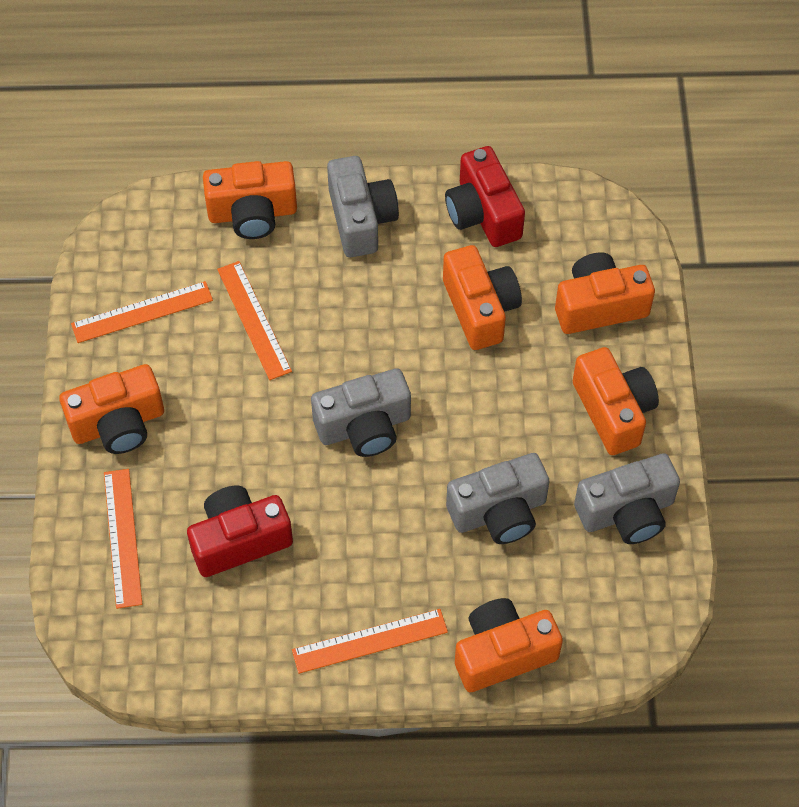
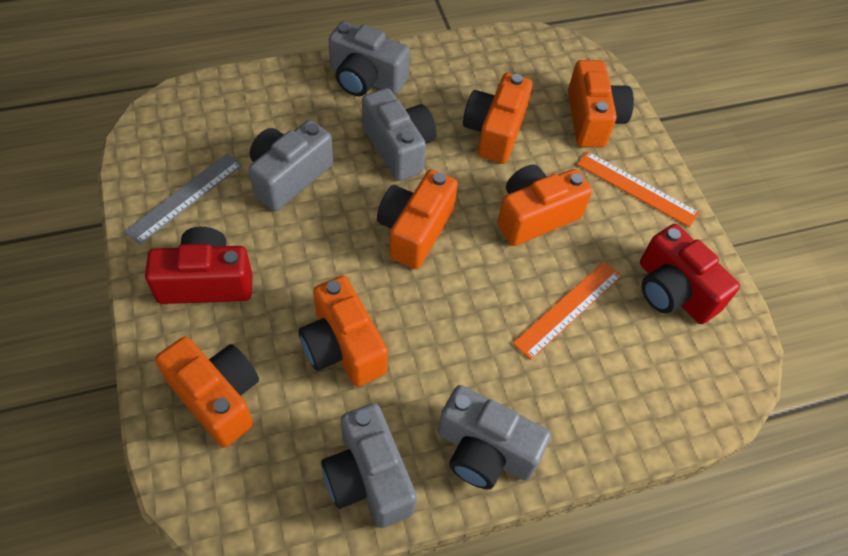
grey camera: 4 -> 5
grey ruler: 0 -> 1
orange ruler: 4 -> 2

